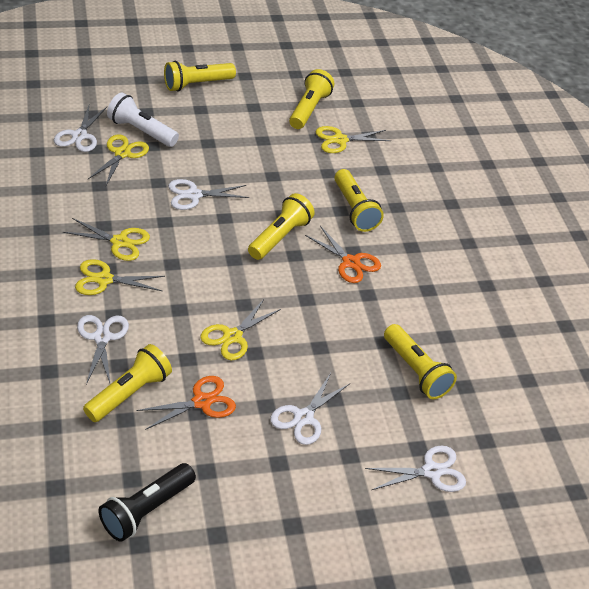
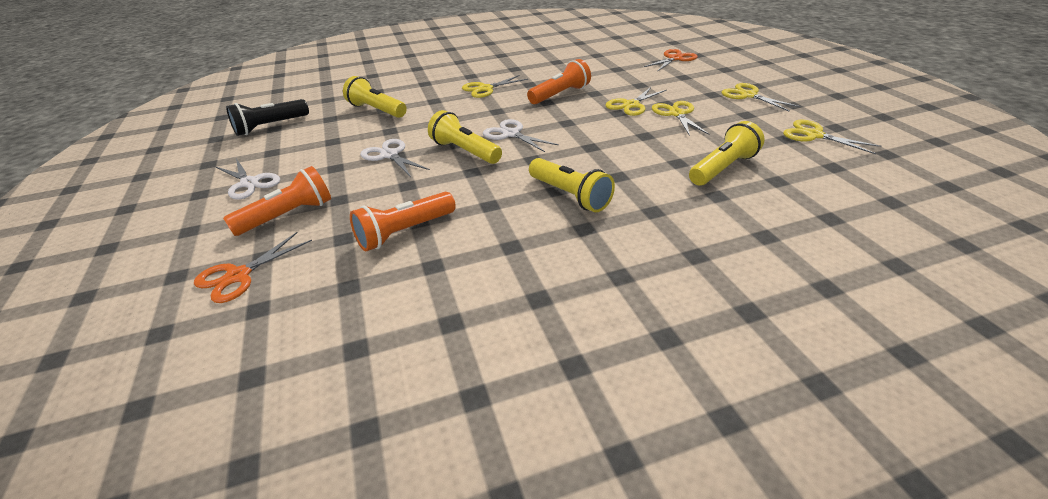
orange flashlight: 0 -> 3
white flashlight: 1 -> 0
white scissors: 5 -> 3
yellow flashlight: 6 -> 4

